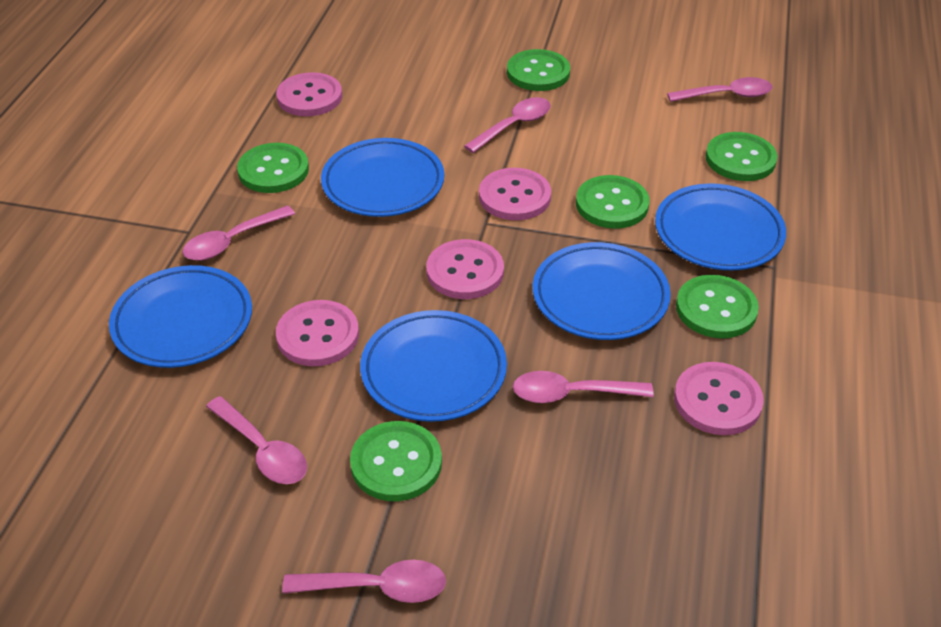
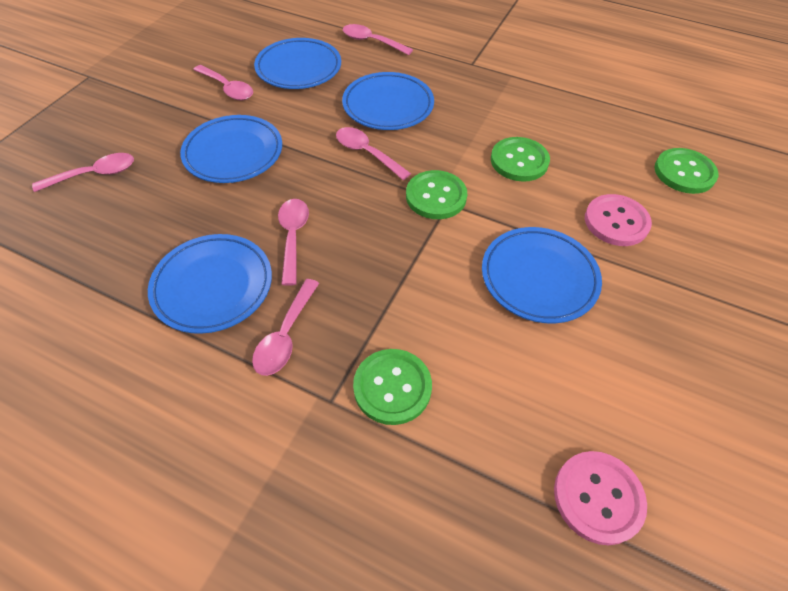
green button: 6 -> 4
pink button: 5 -> 2

